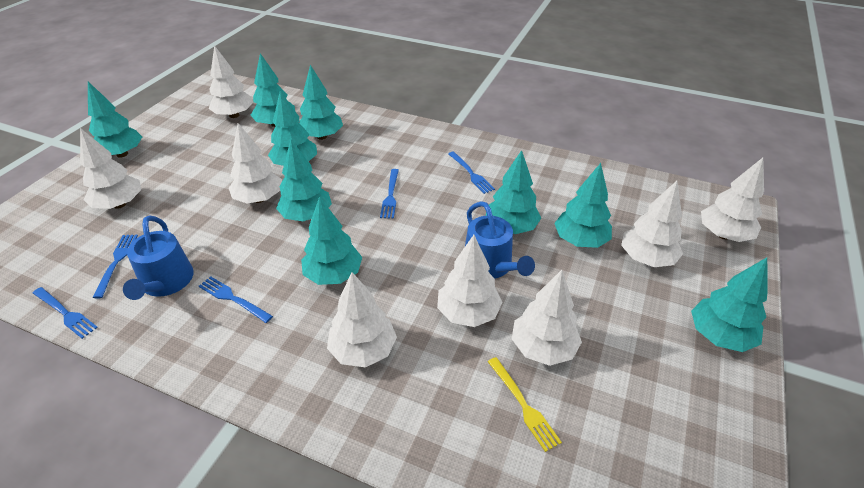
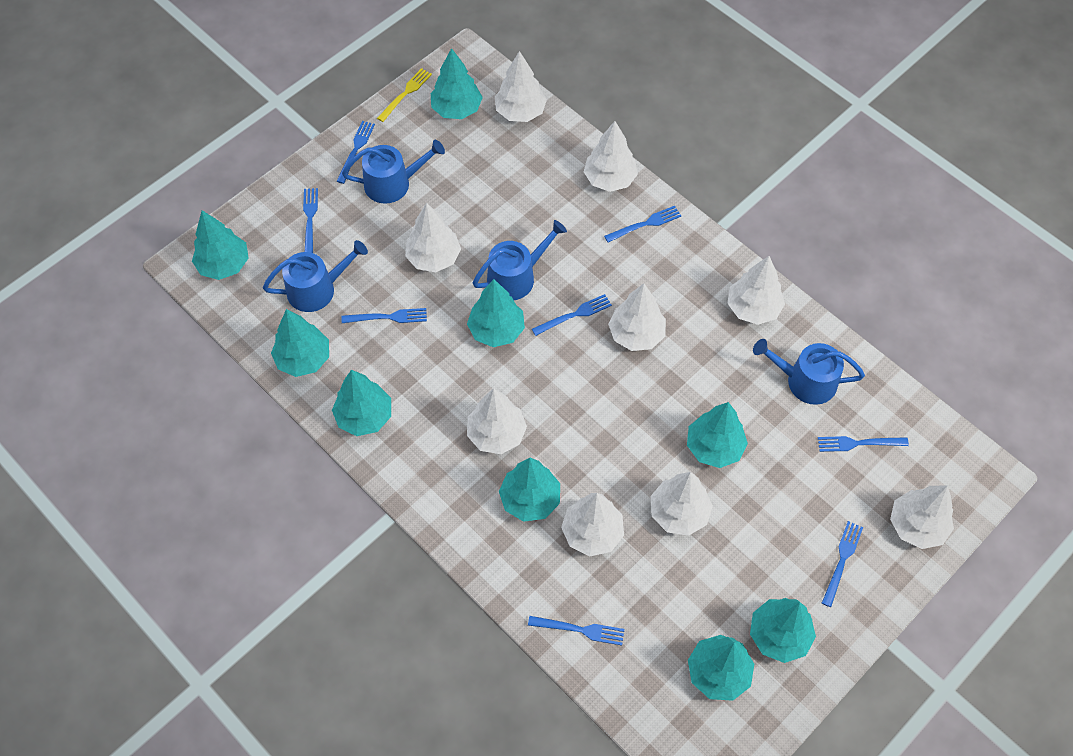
blue fork: 5 -> 8
blue watering can: 2 -> 4
white tree: 8 -> 9

